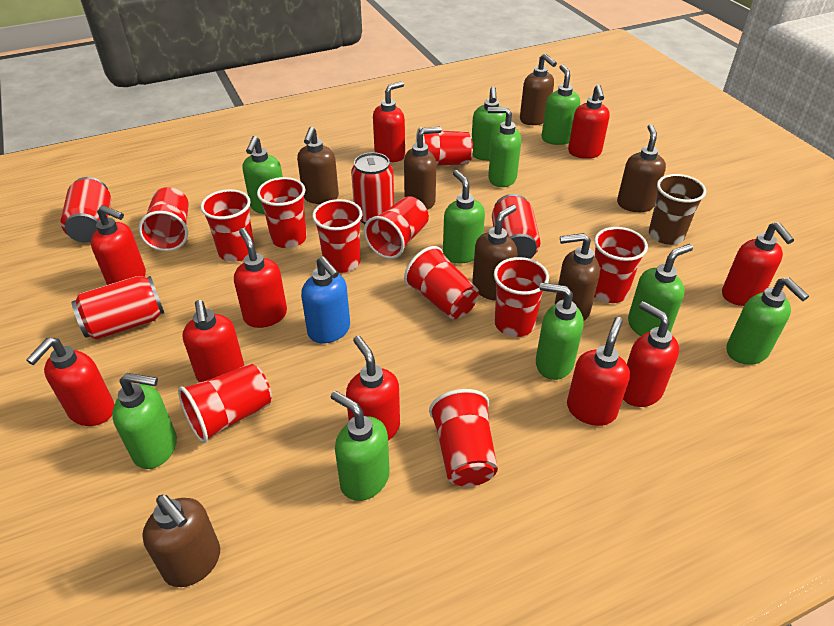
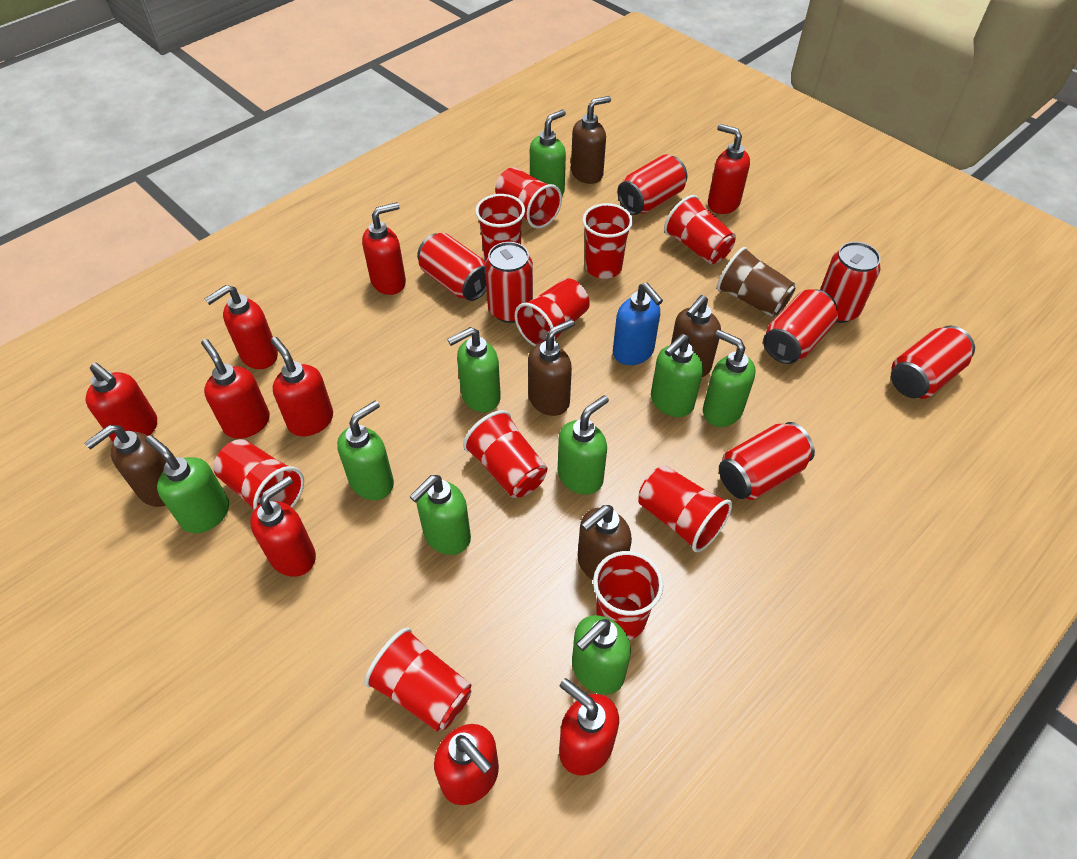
brown soap dispenser: 7 -> 5
green soap dispenser: 10 -> 9
red can: 4 -> 7
red cup: 11 -> 10
red soap dispenser: 10 -> 9

